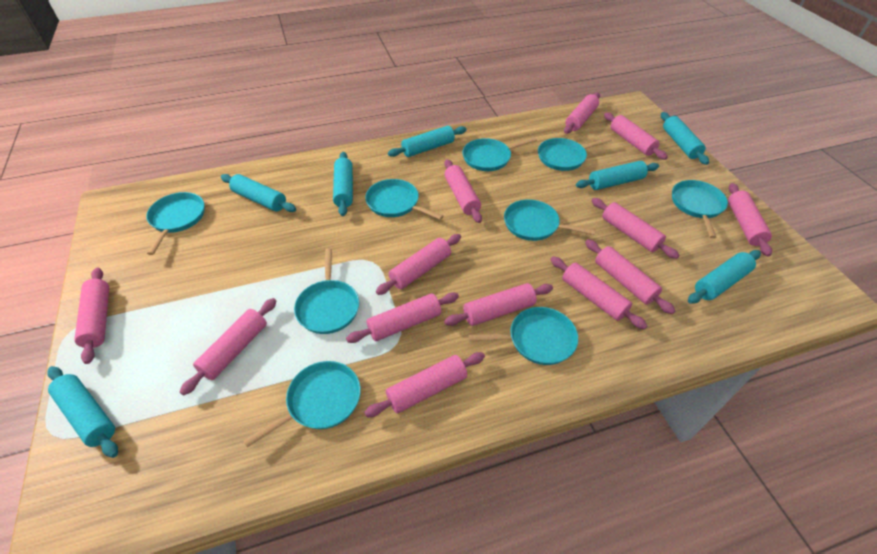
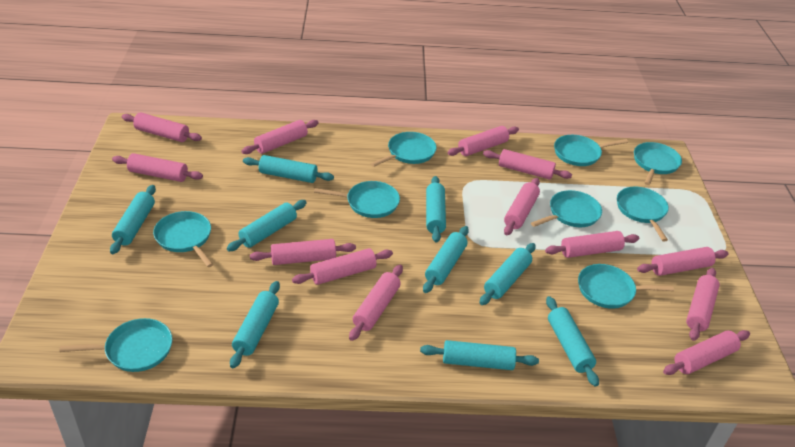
turquoise rolling pin: 7 -> 9

